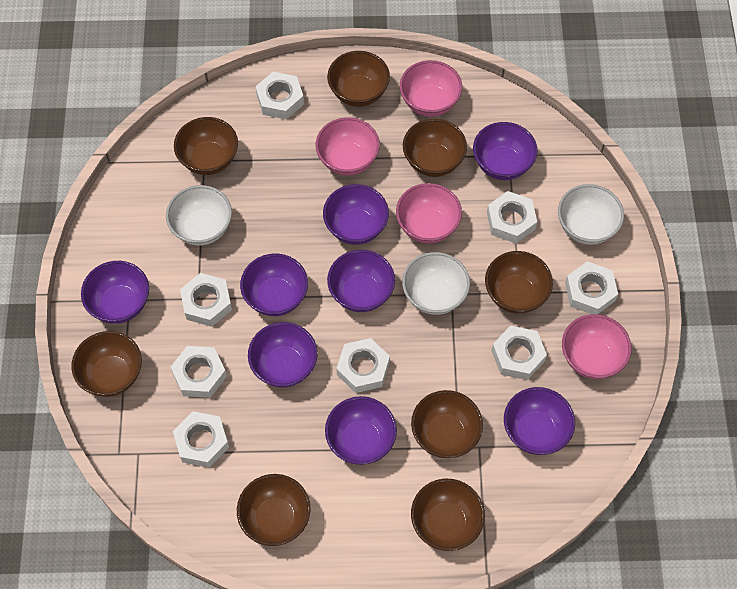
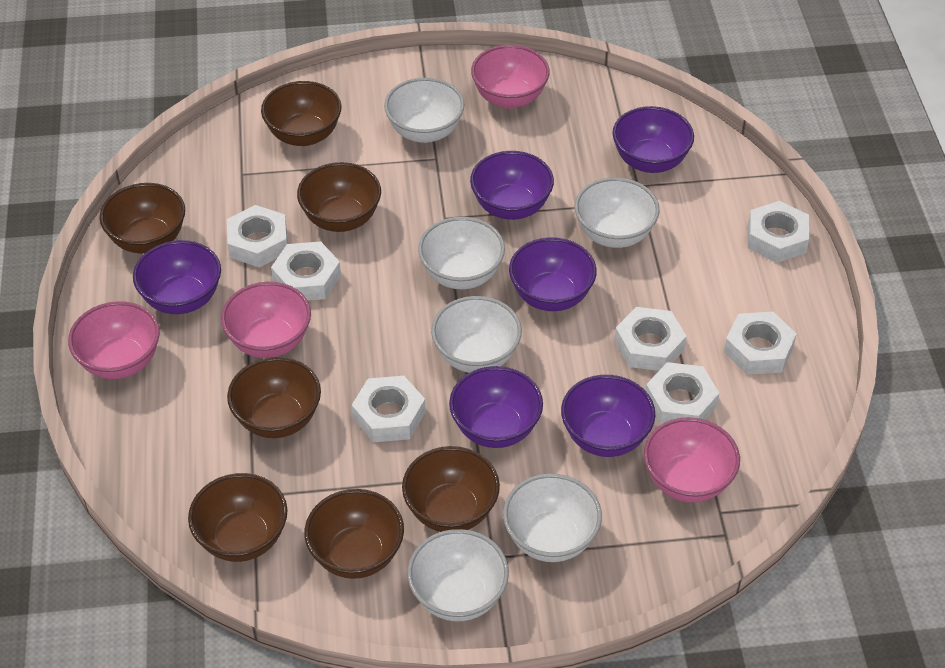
brown bowl: 8 -> 7
purple bowl: 8 -> 6
white bowl: 3 -> 6
white nut: 8 -> 7

